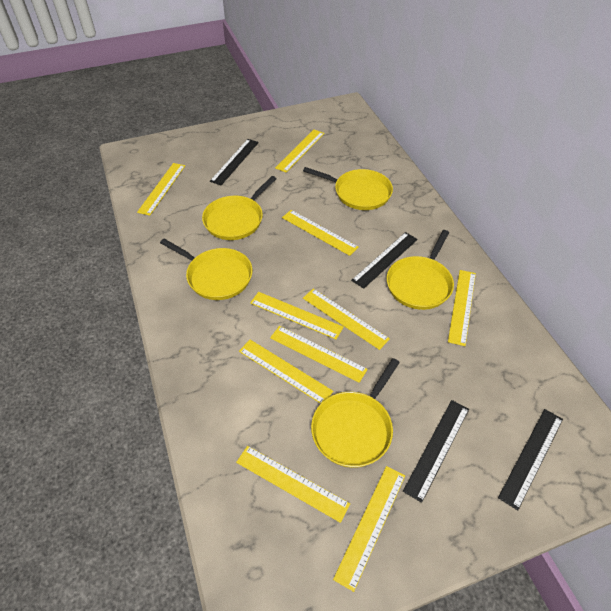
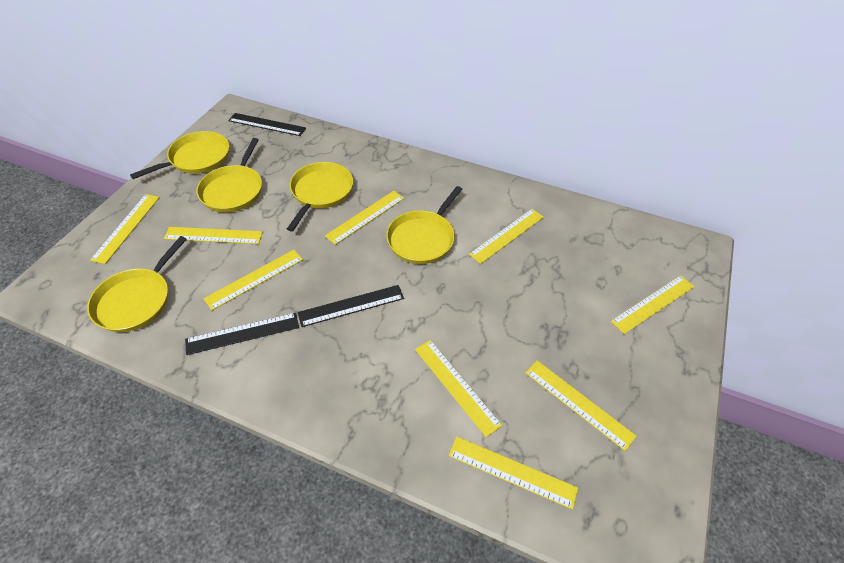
black ruler: 4 -> 3
yellow ruler: 10 -> 9

